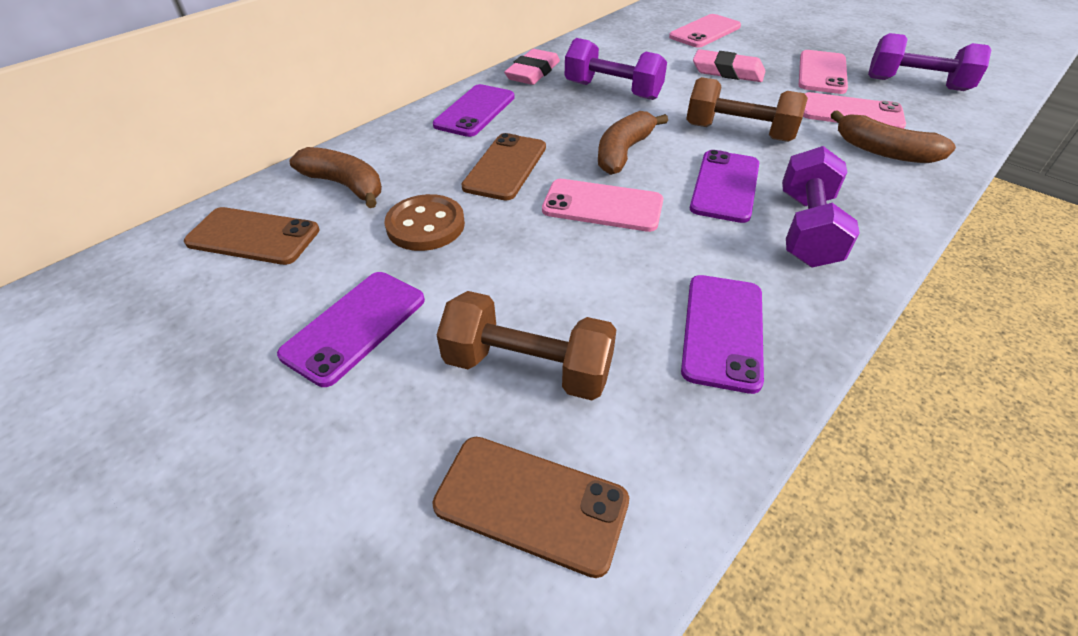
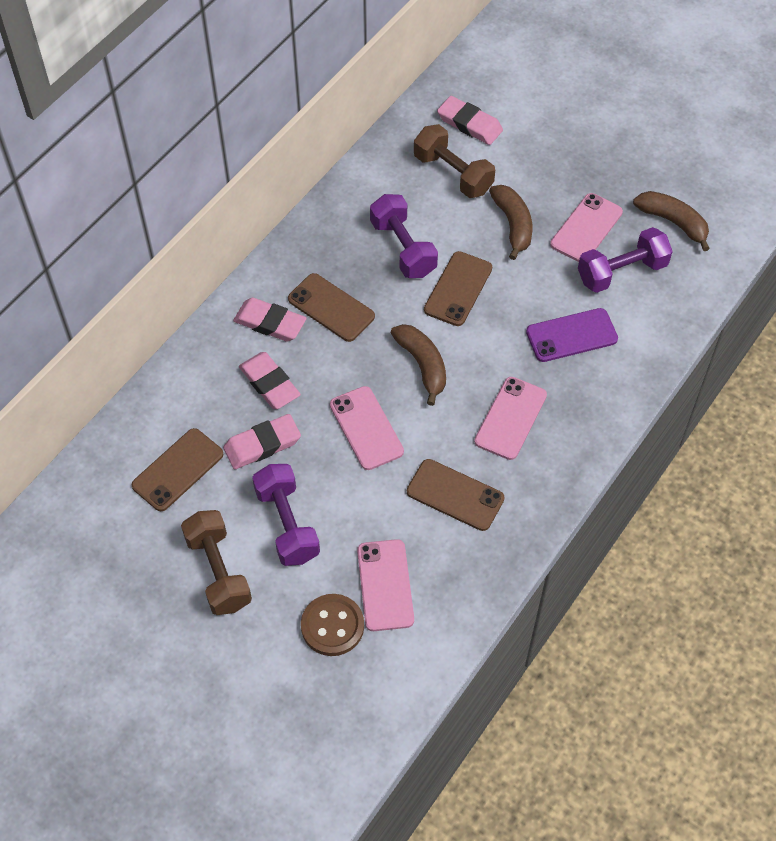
brown phone: 3 -> 4
pink eraser: 2 -> 4
purple phone: 4 -> 1

